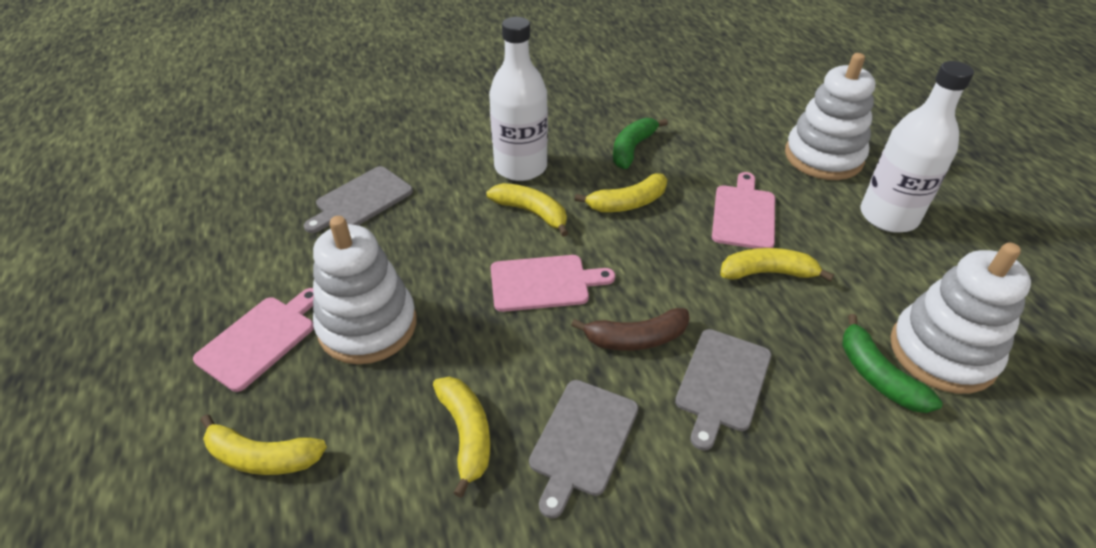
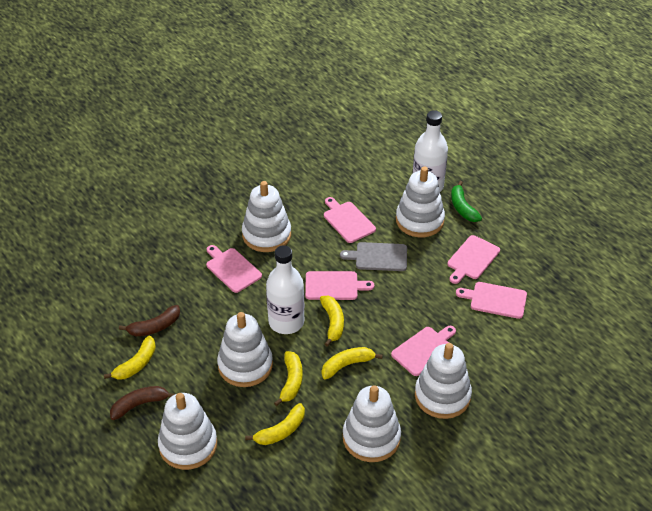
brown banana: 1 -> 2
green banana: 2 -> 1
grey cutting board: 3 -> 1
pink cutting board: 3 -> 6
white stacking toy: 3 -> 6

